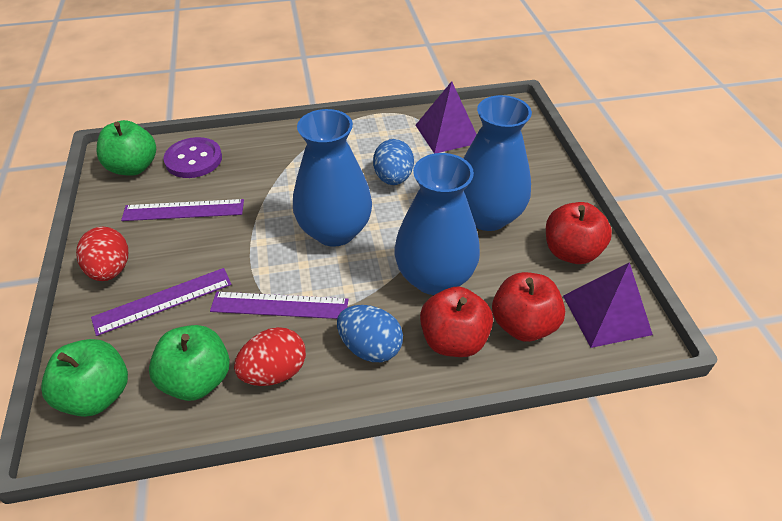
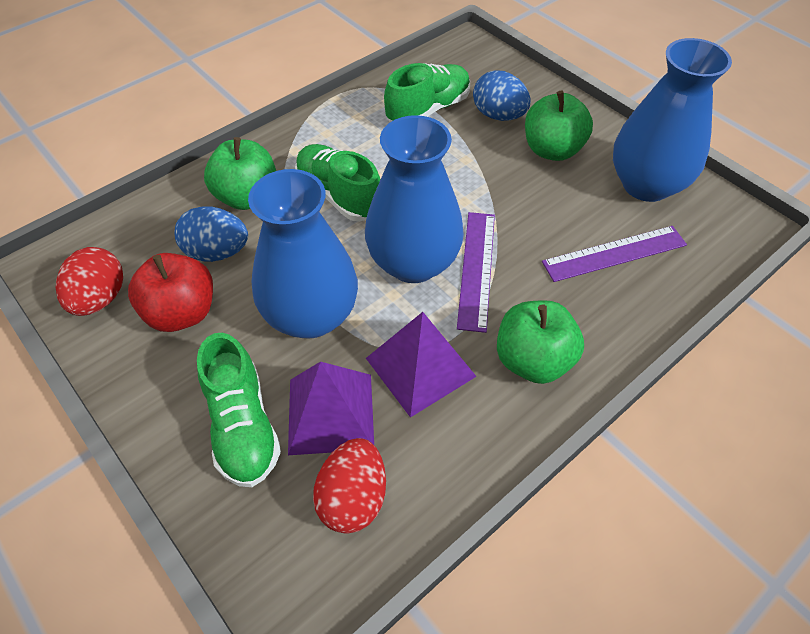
green shoe: 0 -> 3
purple button: 1 -> 0
purple ruler: 3 -> 2
red apple: 3 -> 1

